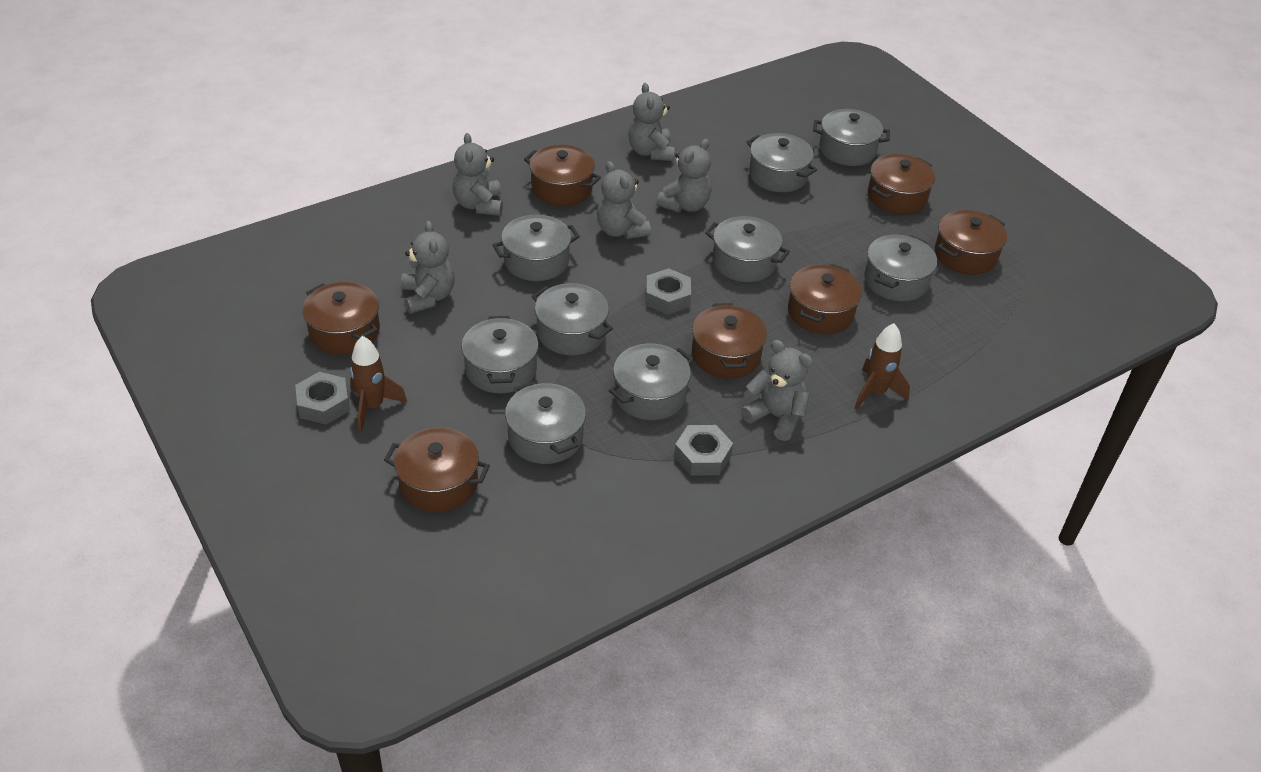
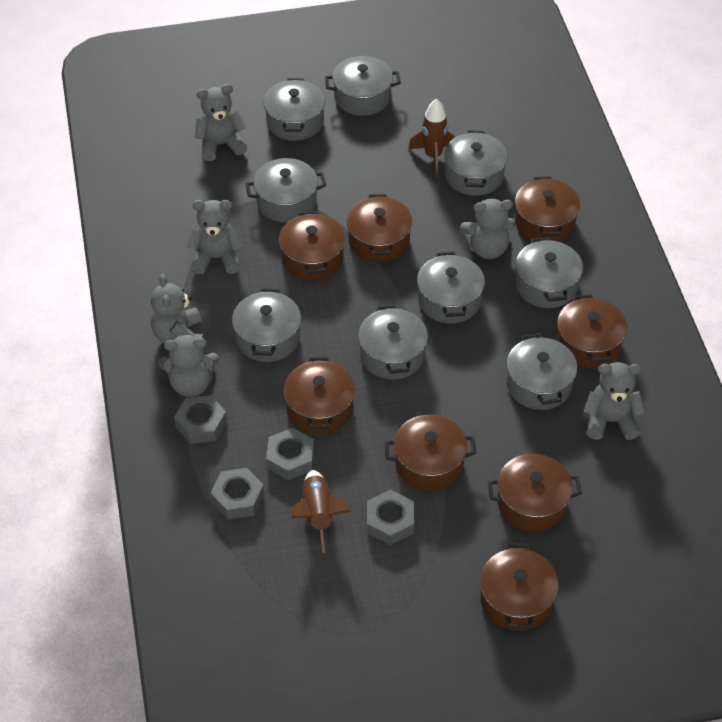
brown pot: 7 -> 8
grey nut: 3 -> 4

